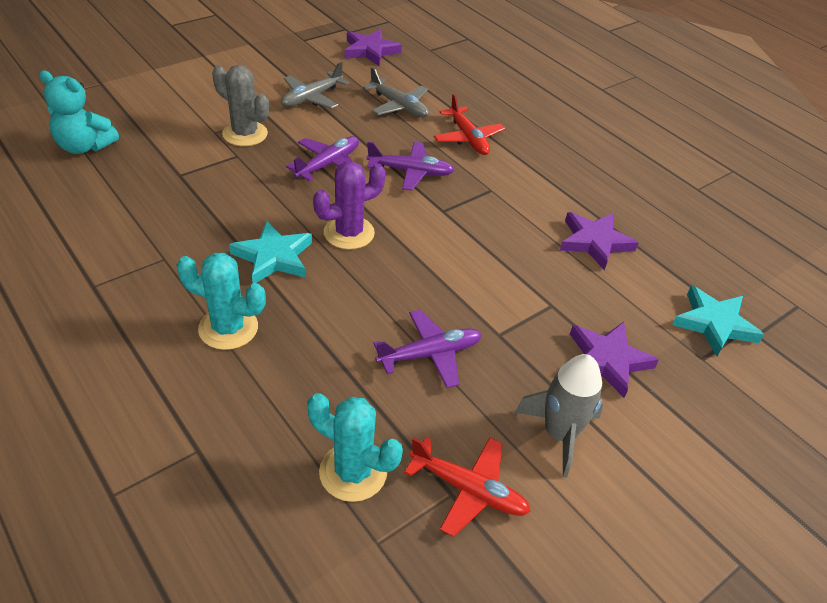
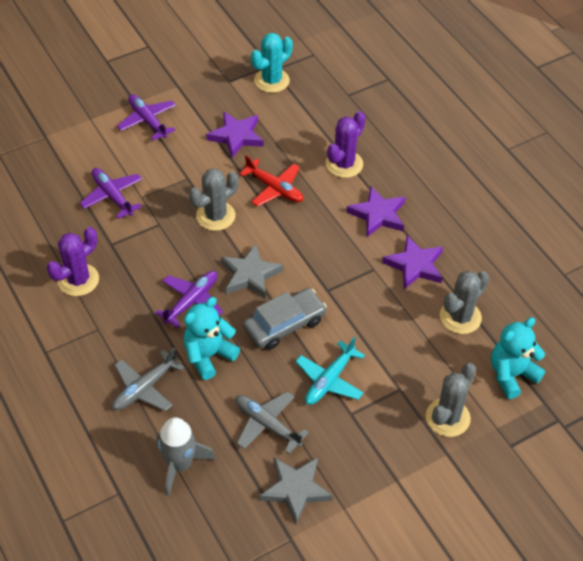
grey cactus: 1 -> 3
grey car: 0 -> 1
grey star: 0 -> 2
purple cactus: 1 -> 2
red plane: 2 -> 1
turquoise cactus: 2 -> 1
turquoise plane: 0 -> 1
turquoise star: 2 -> 0
turquoise teddy bear: 1 -> 2

